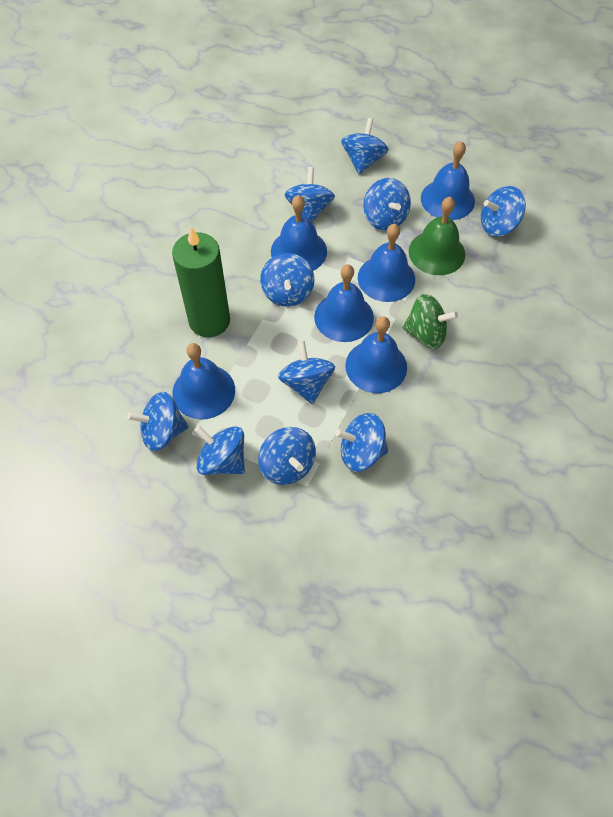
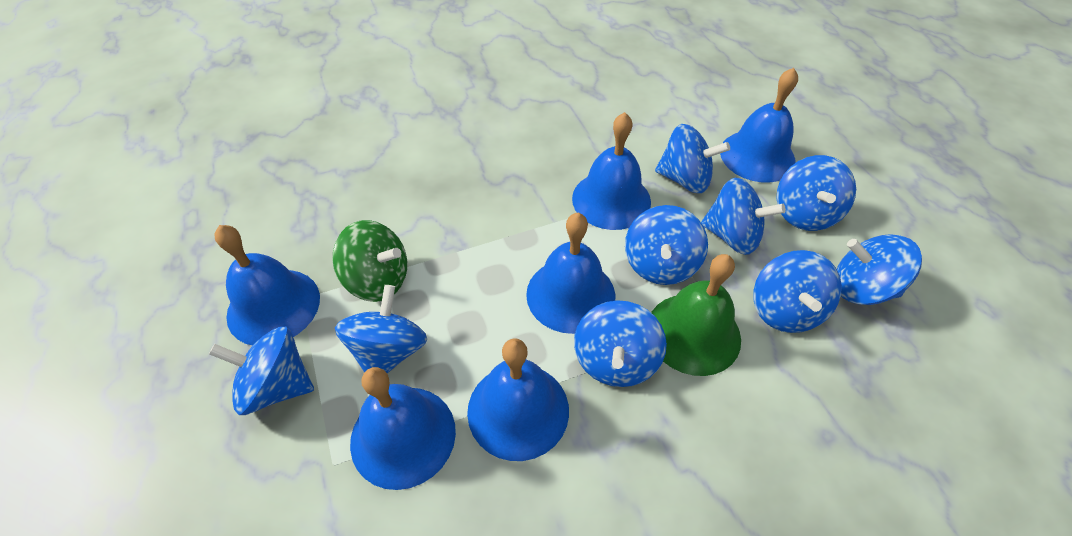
blue spinning top: 10 -> 9
green candle: 1 -> 0

